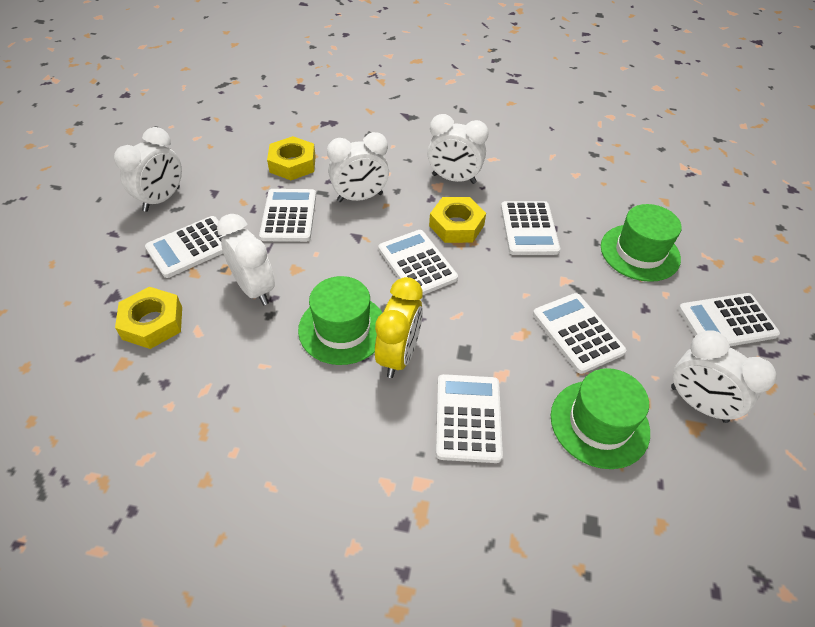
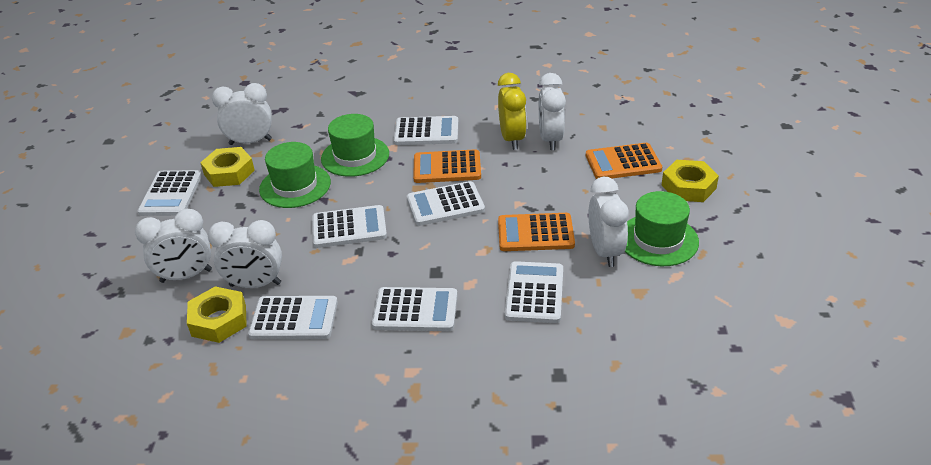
orange calculator: 0 -> 3

